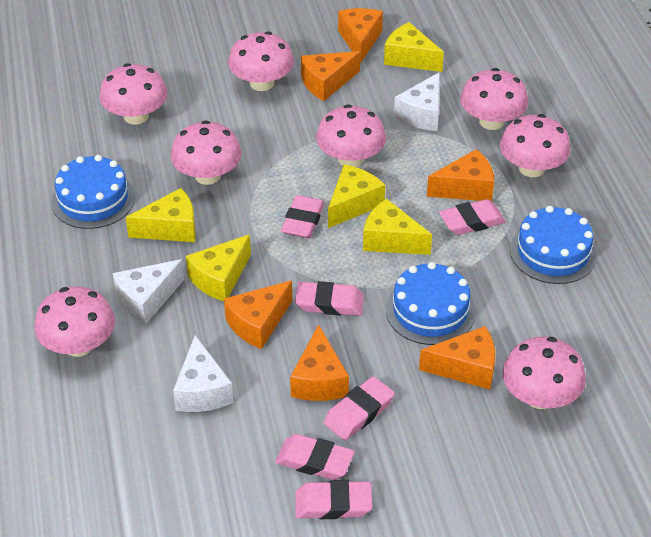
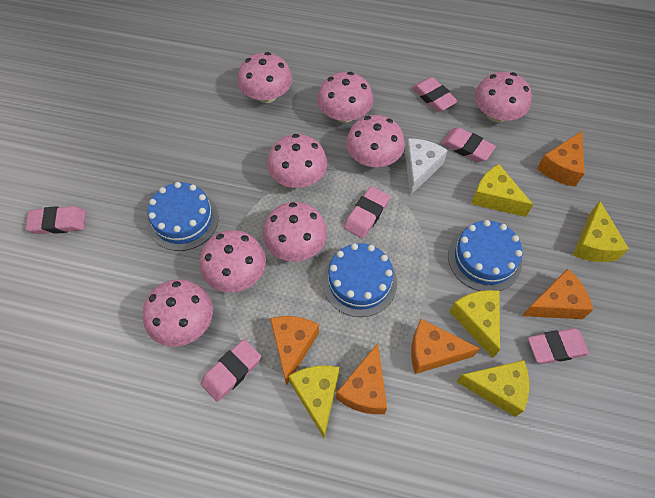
orange cheese: 6 -> 5
white cheese: 3 -> 1

